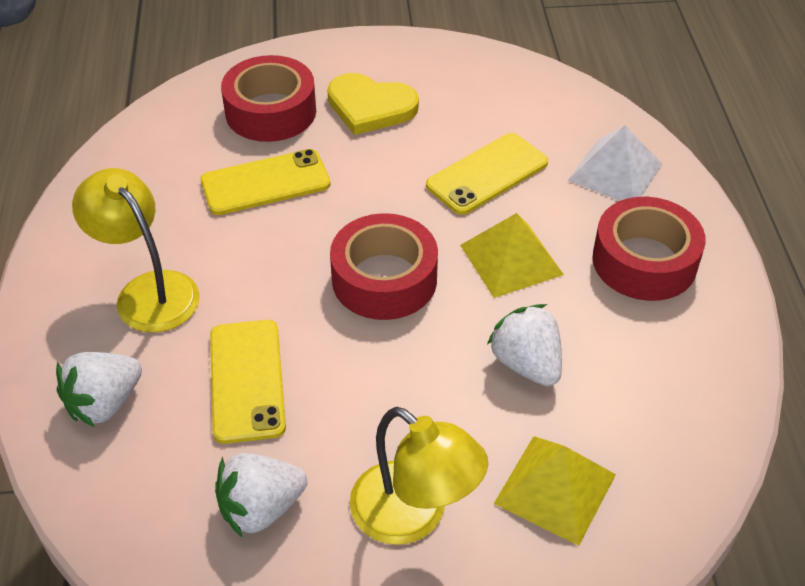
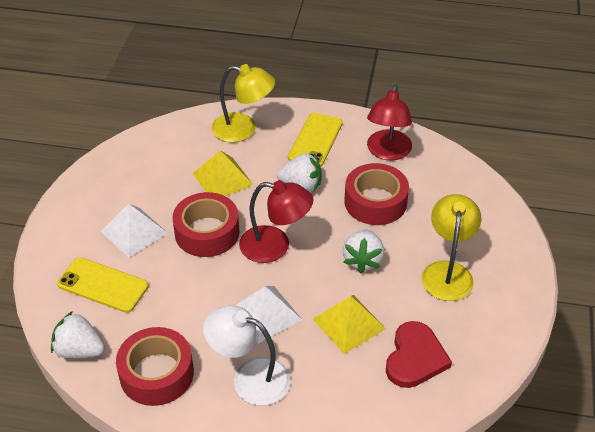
red heart: 0 -> 1
red lamp: 0 -> 2
white lamp: 0 -> 1
white pyramid: 1 -> 2
yellow heart: 1 -> 0
yellow phone: 3 -> 2

